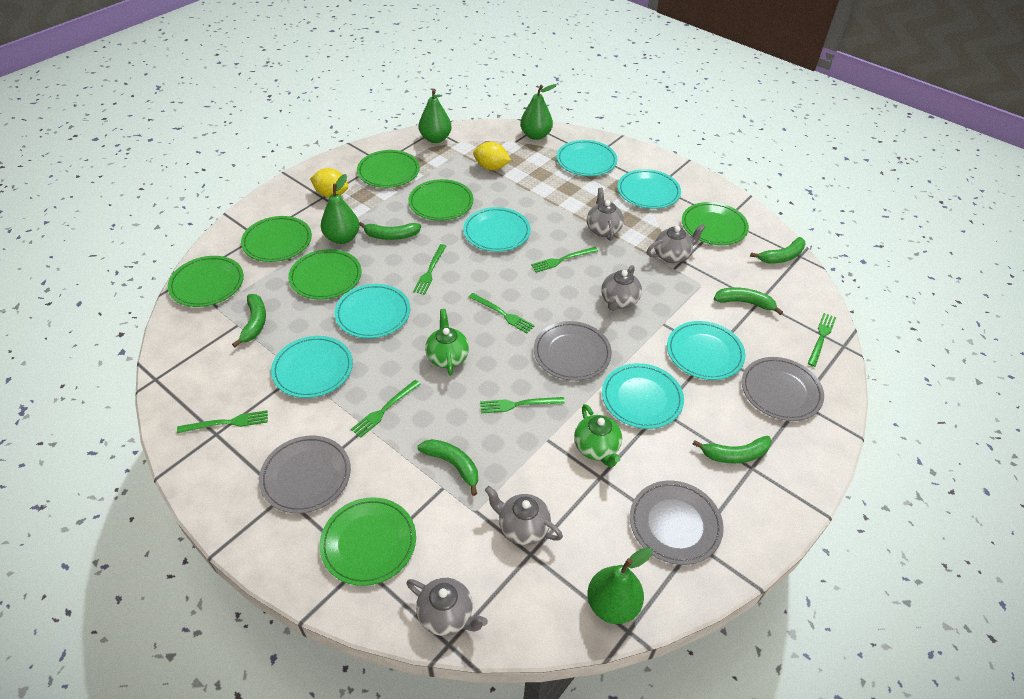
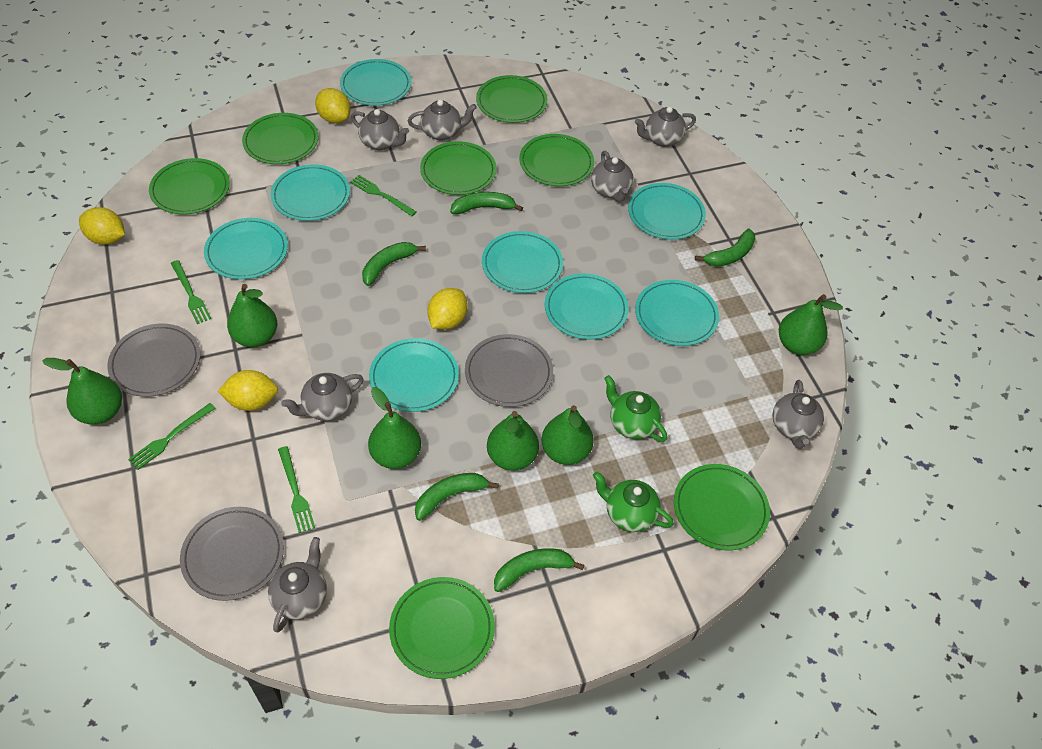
green banana: 6 -> 5
green fork: 7 -> 4
green pear: 4 -> 6
grey plate: 4 -> 3
grey teapot: 5 -> 7
turquoise plate: 7 -> 8
yellow lemon: 2 -> 4

